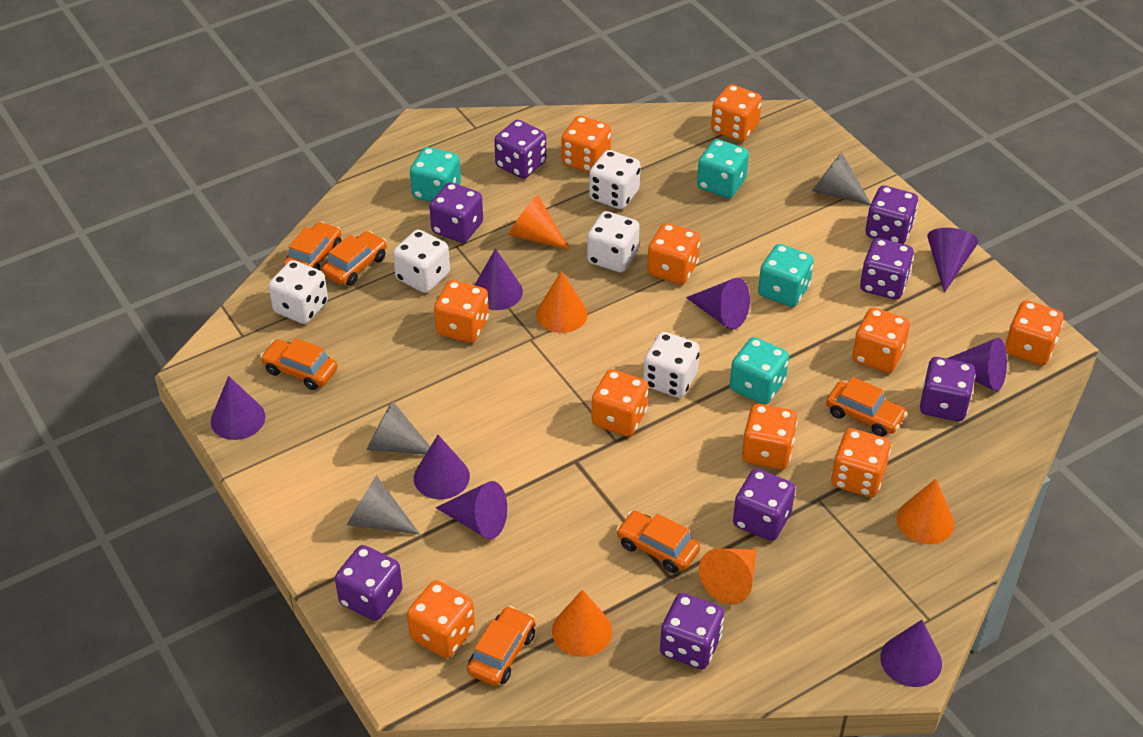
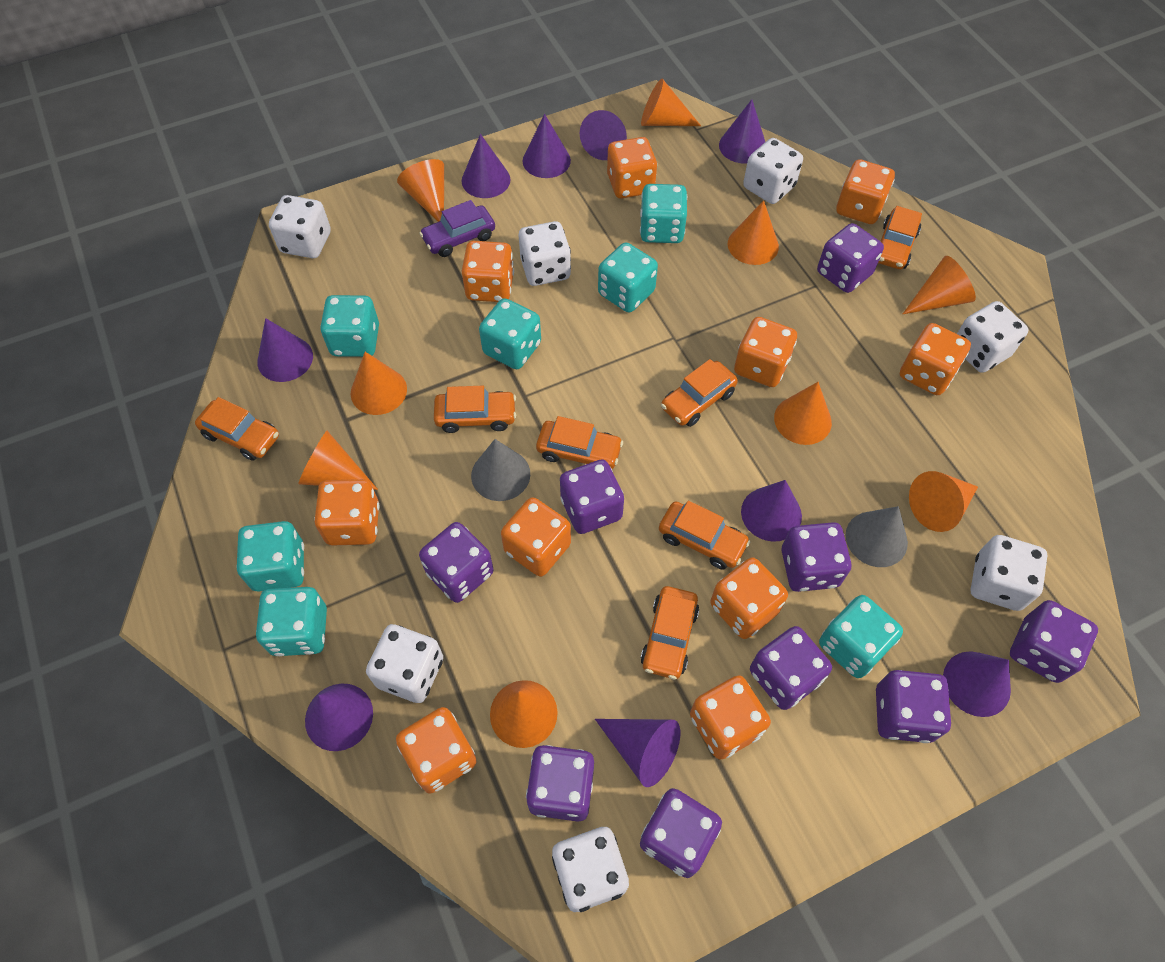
grey cone: 3 -> 2
orange car: 6 -> 7
orange cone: 5 -> 9
purple car: 0 -> 1
purple cone: 8 -> 9
purple dice: 8 -> 9
turquoise dice: 4 -> 7
white dice: 5 -> 7

